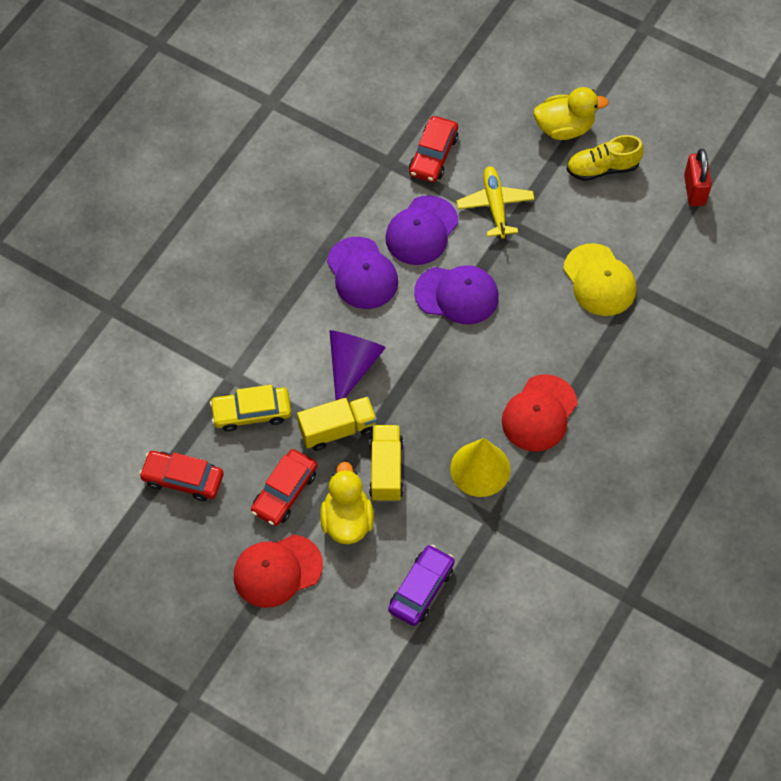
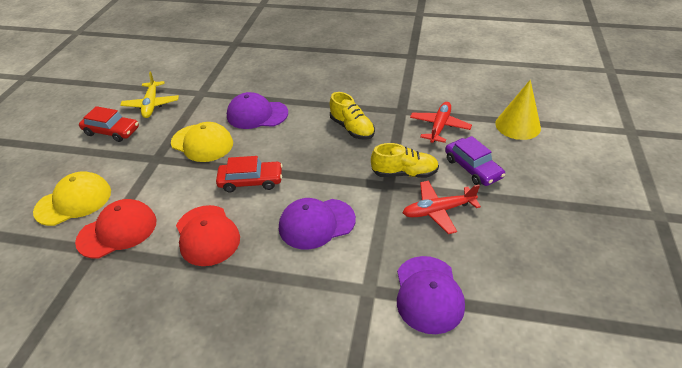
purple cone: 1 -> 0
red car: 3 -> 2
red padlock: 1 -> 0
red plane: 0 -> 2
yellow cap: 1 -> 2
yellow car: 1 -> 0
yellow duck: 2 -> 0
yellow shoe: 1 -> 2
yellow truck: 2 -> 0

